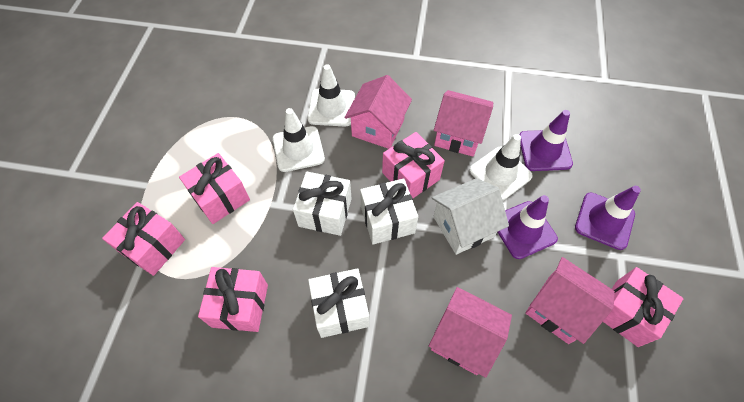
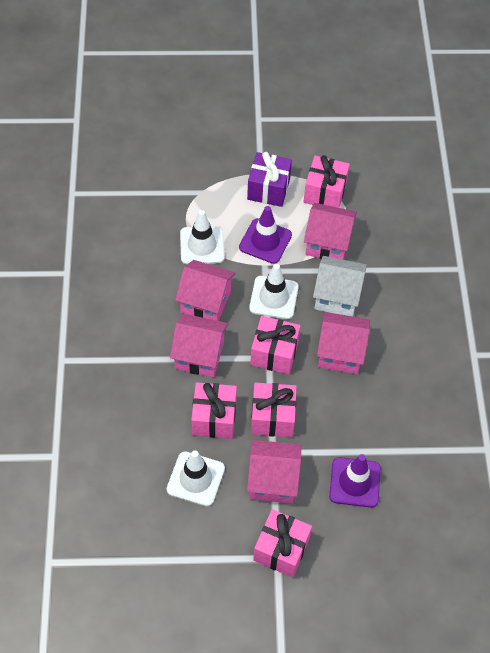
pink house: 4 -> 5
purple gift: 0 -> 1
purple traffic cone: 3 -> 2
white gift: 3 -> 0

